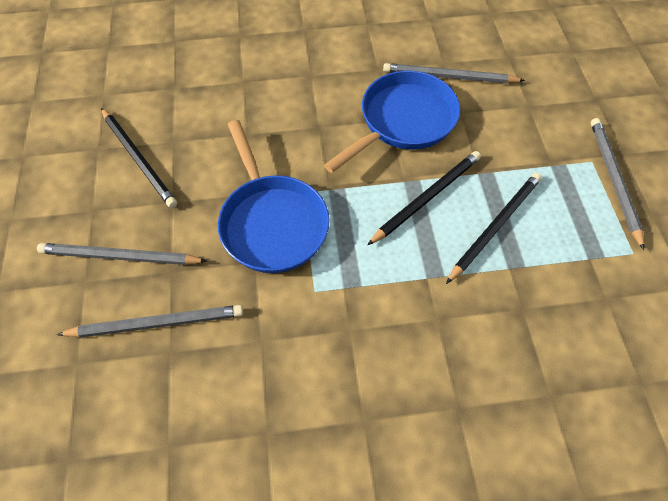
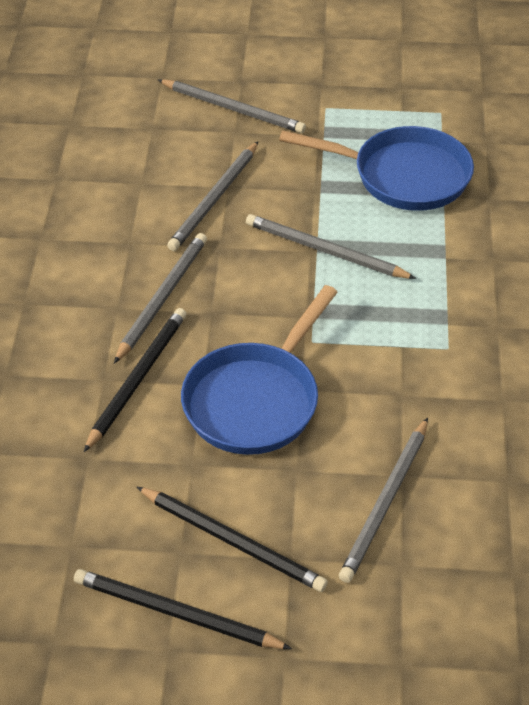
grey pencil: 4 -> 5

